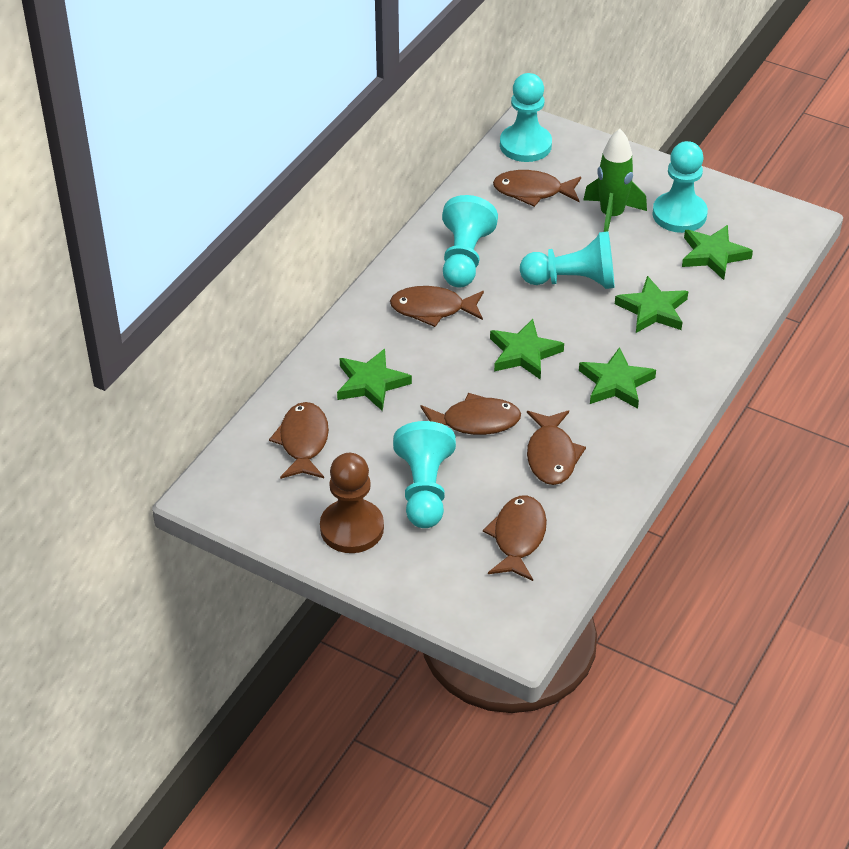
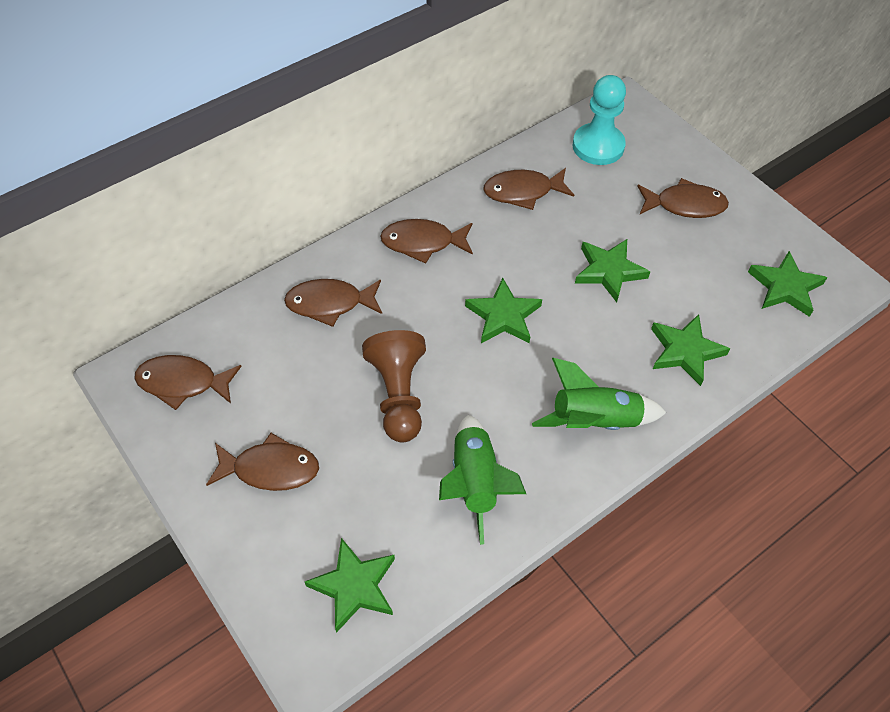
green rocket: 1 -> 2
turquoise pawn: 5 -> 1

